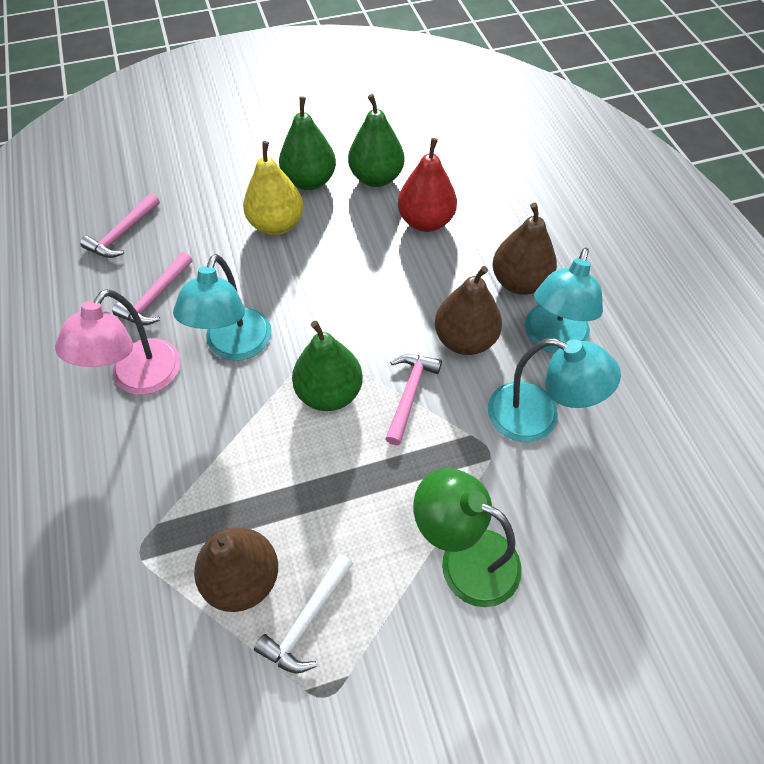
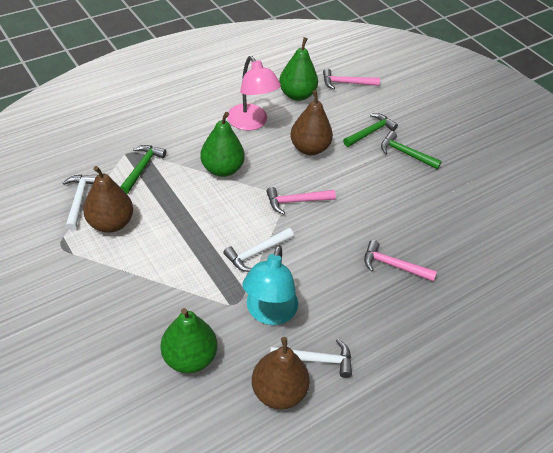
green hammer: 0 -> 3
green lamp: 1 -> 0
red pear: 1 -> 0
turquoise lamp: 3 -> 1
white hammer: 1 -> 3
yellow pear: 1 -> 0

